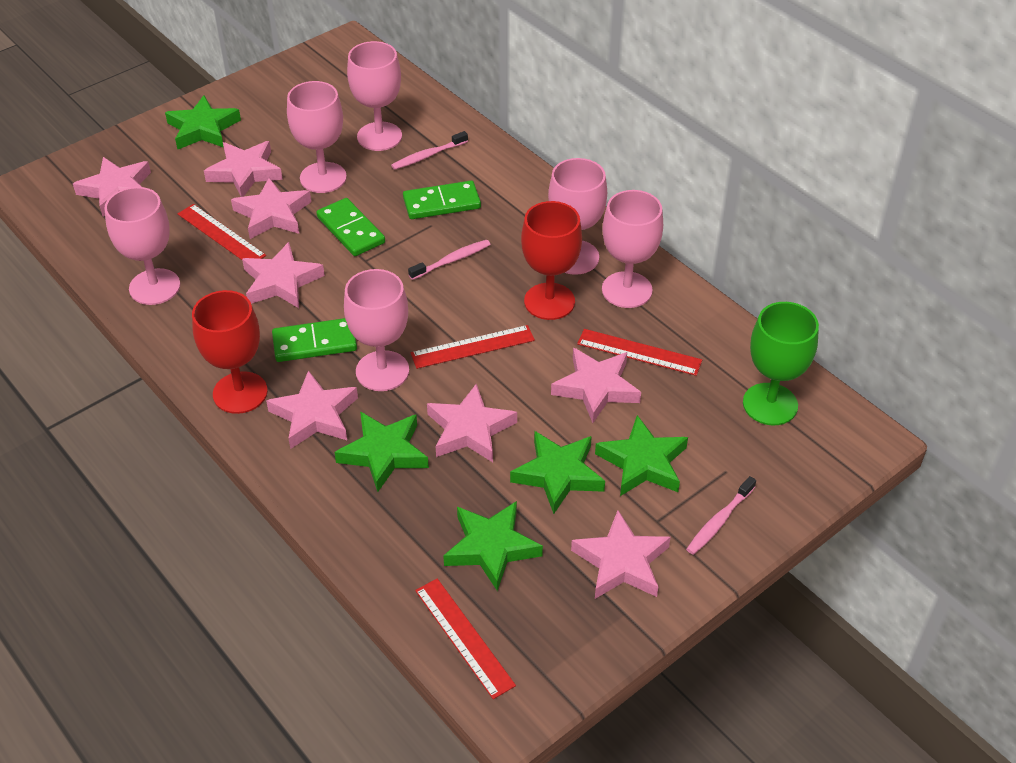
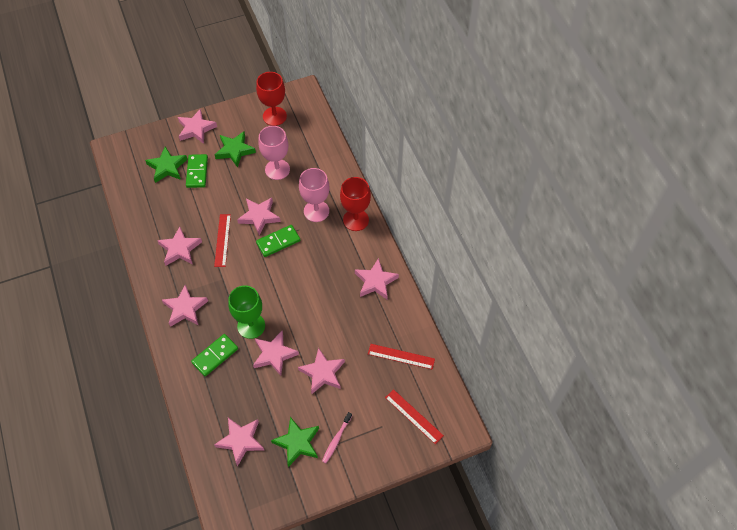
green star: 5 -> 3
pink goblet: 6 -> 2
pink toothbrush: 3 -> 1
red ruler: 4 -> 3

